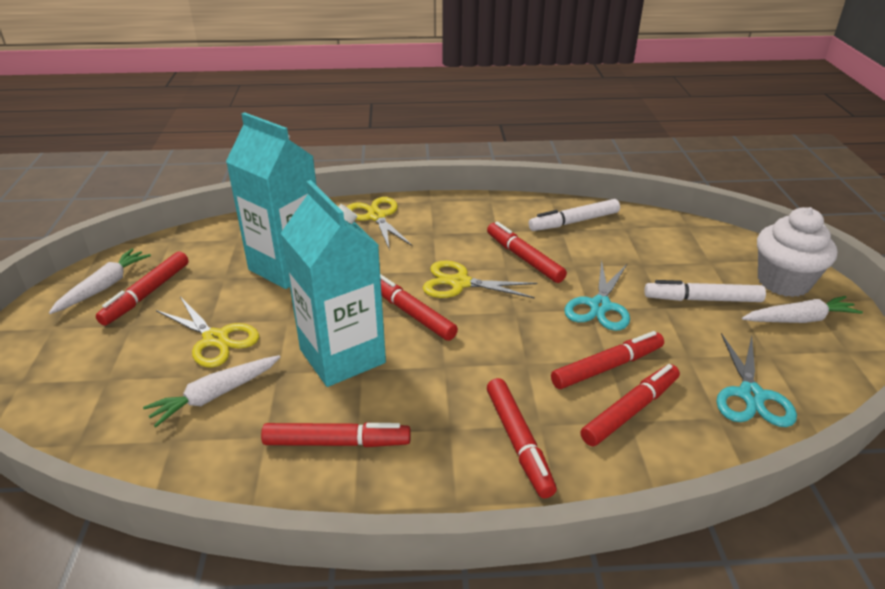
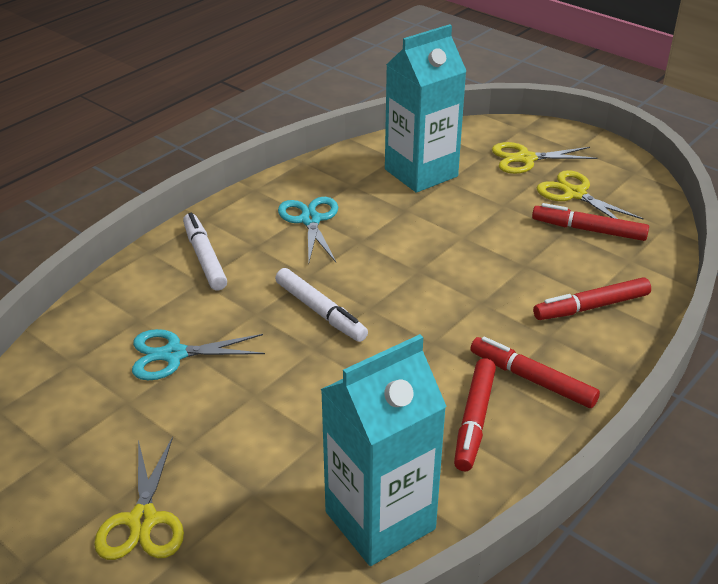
red marker: 7 -> 4
white carrot: 3 -> 0
white cupcake: 1 -> 0

